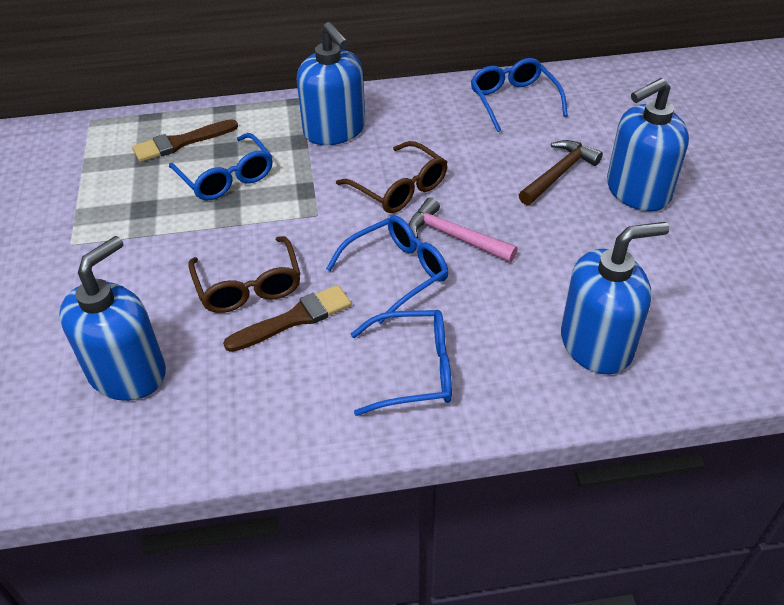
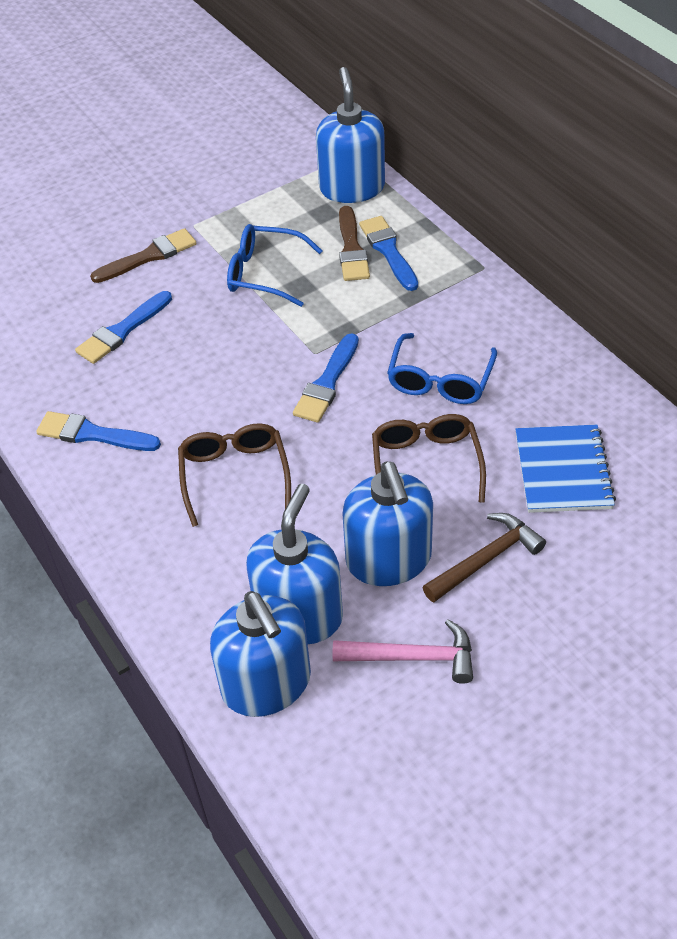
blue brush: 0 -> 4
blue glasses: 4 -> 2
blue notebook: 0 -> 1

